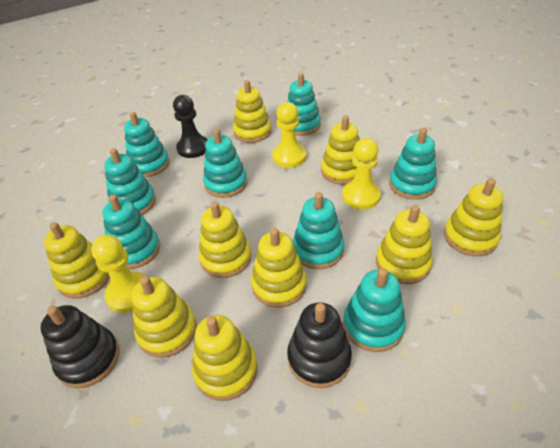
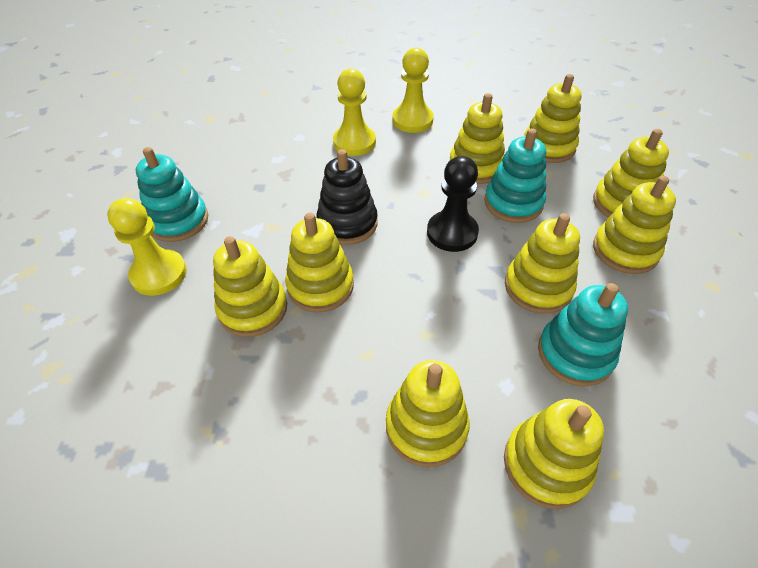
black stacking toy: 2 -> 1
turquoise stacking toy: 8 -> 3

